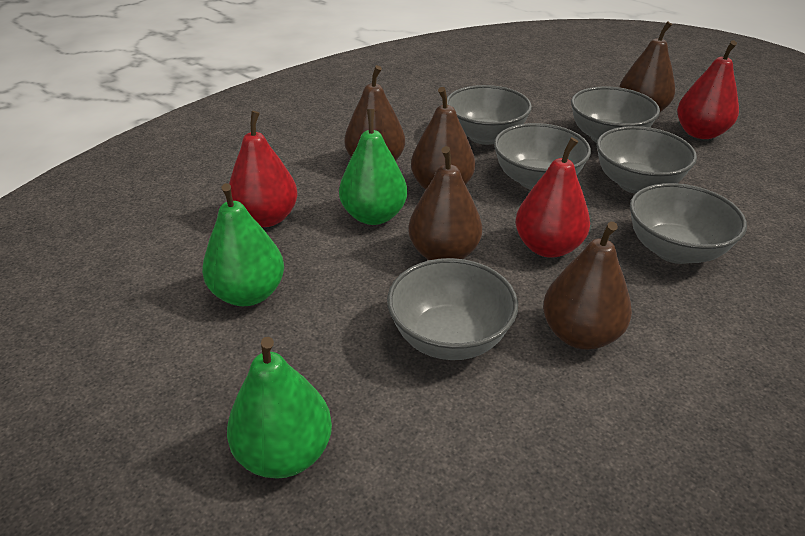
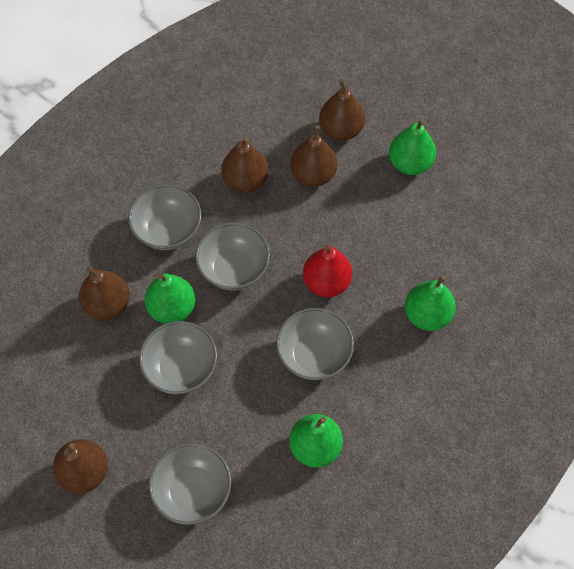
green pear: 3 -> 4
grey bowl: 6 -> 5
red pear: 3 -> 1

